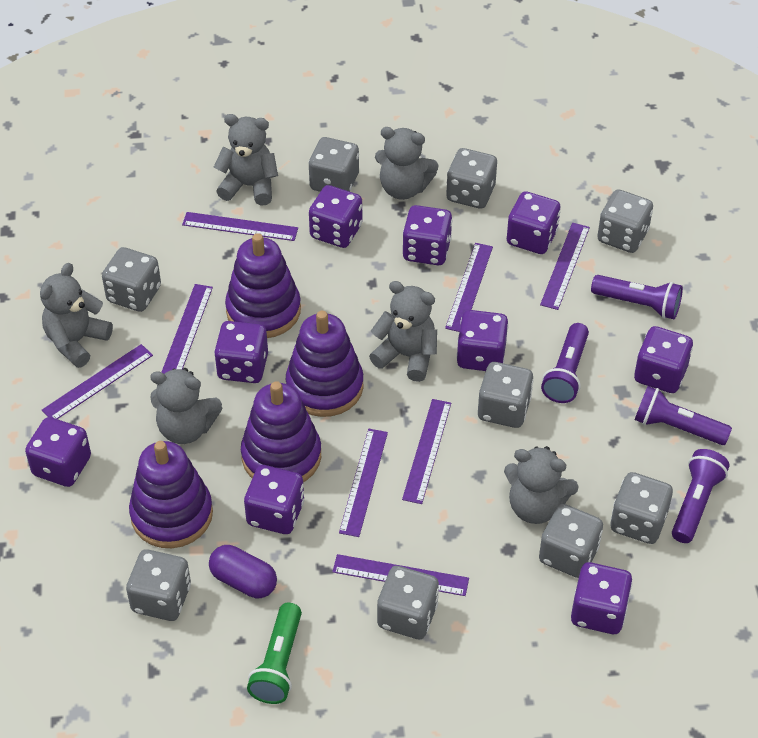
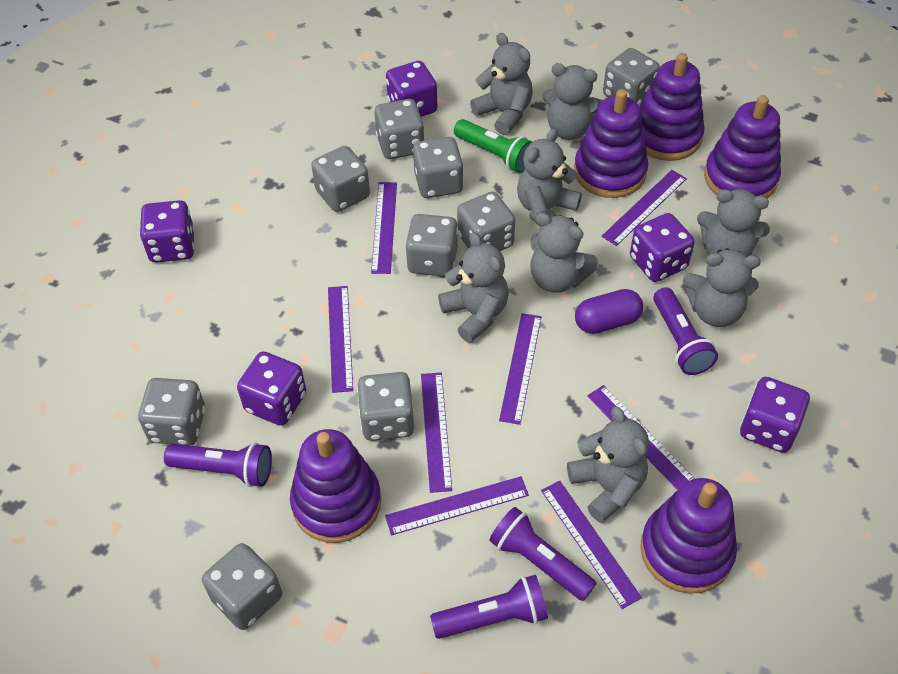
grey teddy bear: 6 -> 8
purple dice: 9 -> 5
purple stacking toy: 4 -> 5

